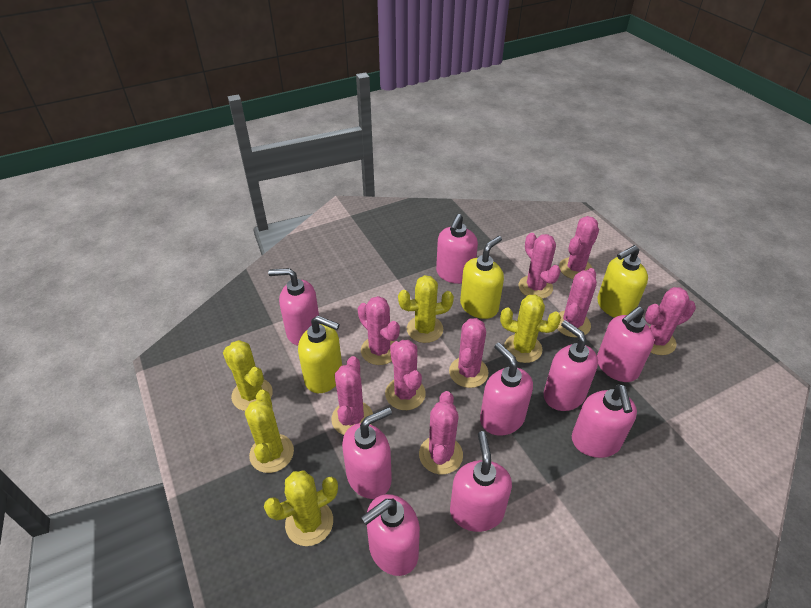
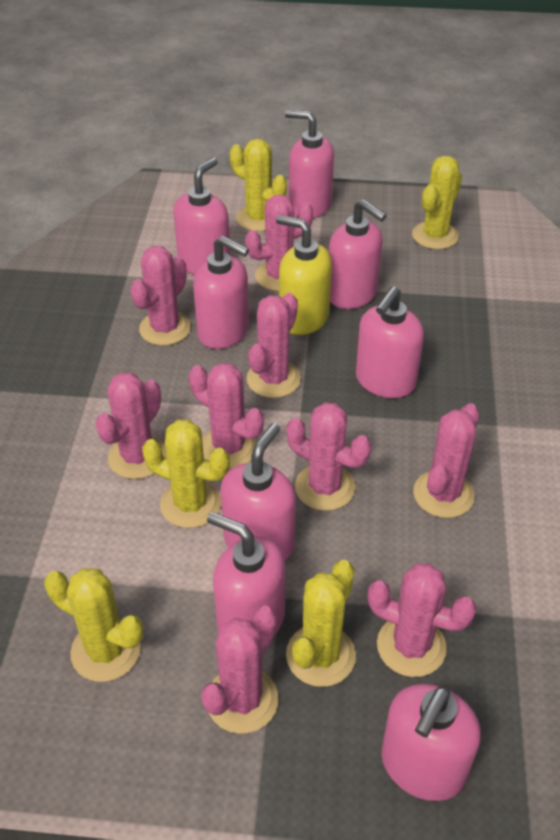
pink soap dispenser: 9 -> 8
yellow soap dispenser: 3 -> 1

